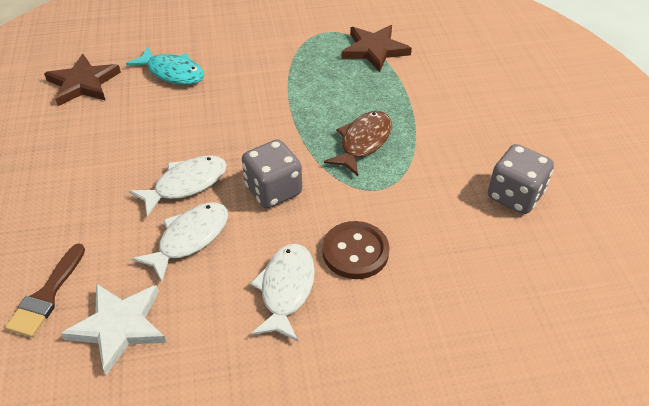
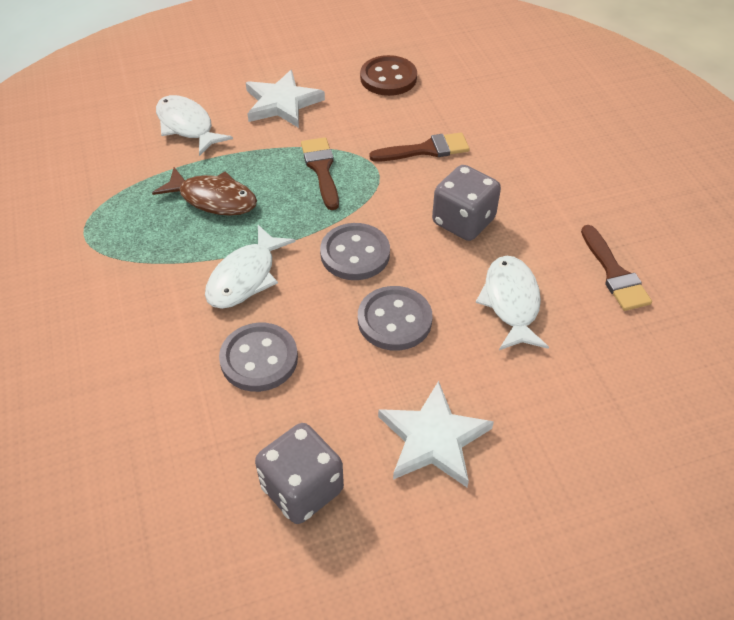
brown brush: 1 -> 3
brown star: 2 -> 0
grey button: 0 -> 3
turquoise fish: 1 -> 0
white star: 1 -> 2

